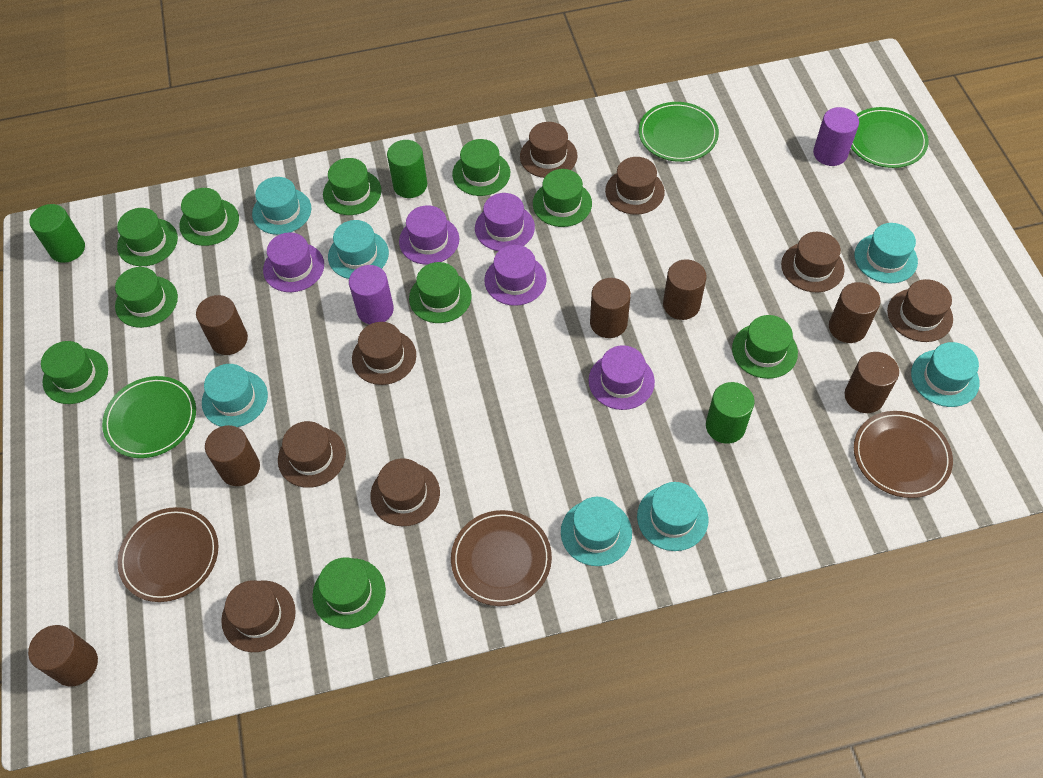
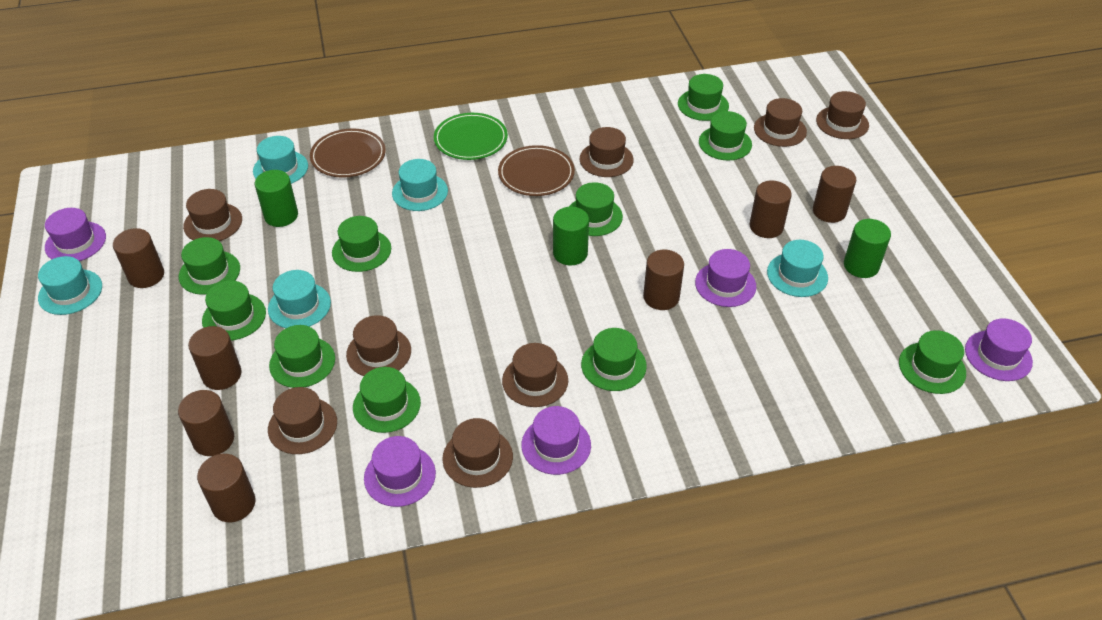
brown plate: 3 -> 2
green plate: 3 -> 1
purple cylinder: 2 -> 0
turquoise hat: 7 -> 5

